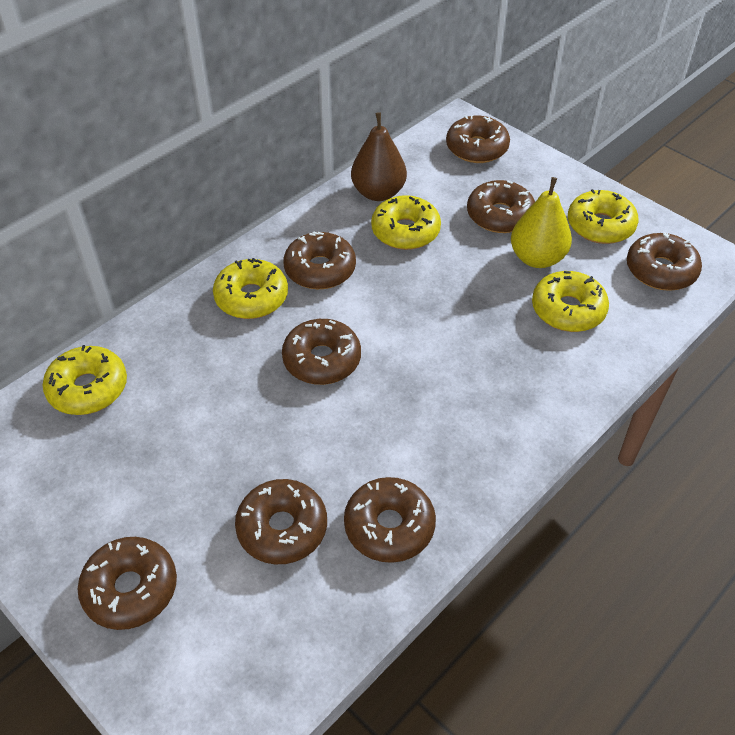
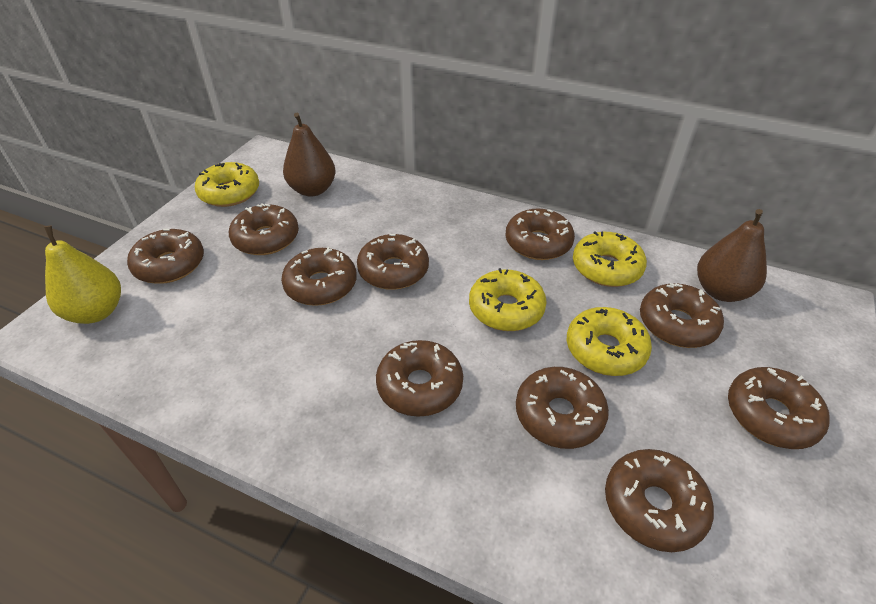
brown donut: 8 -> 10
brown pear: 1 -> 2
yellow donut: 5 -> 4

